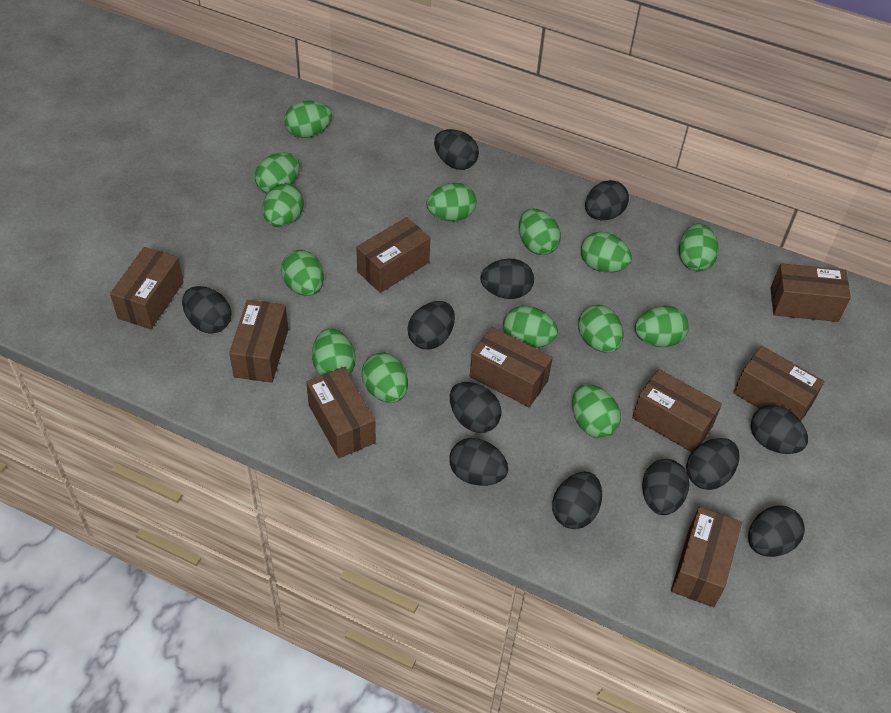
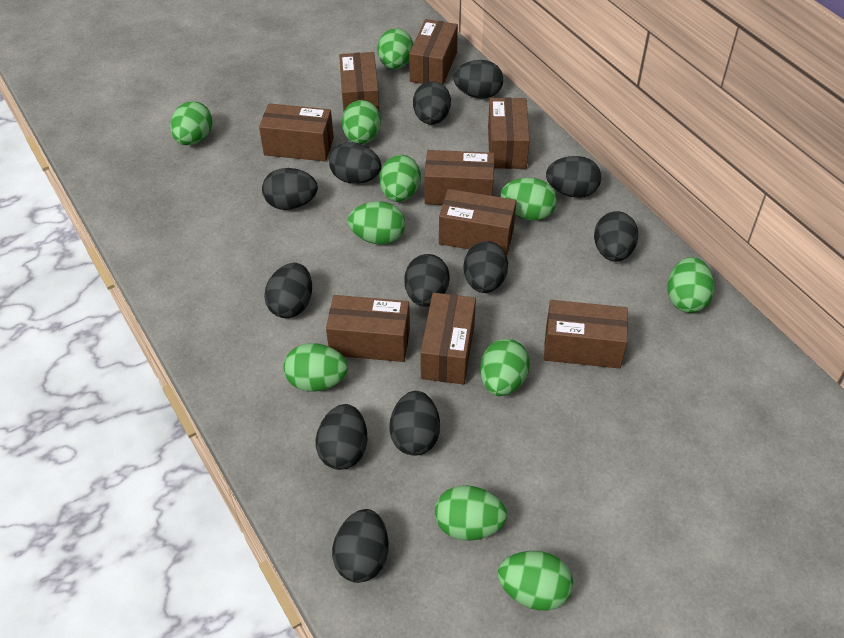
green egg: 14 -> 11

